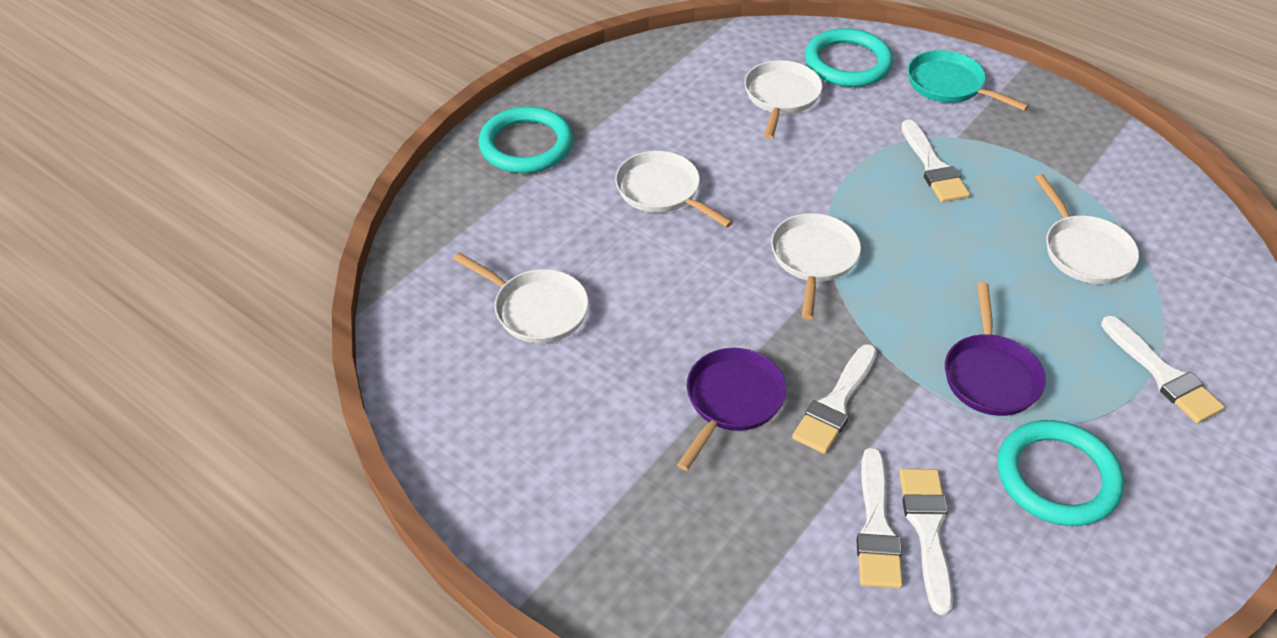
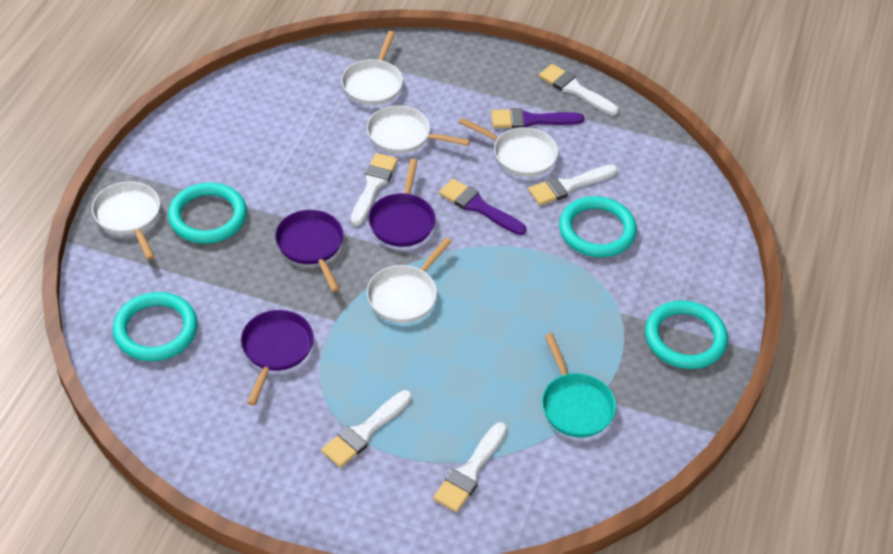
purple brush: 0 -> 2
purple pan: 2 -> 3
turquoise ring: 3 -> 4

